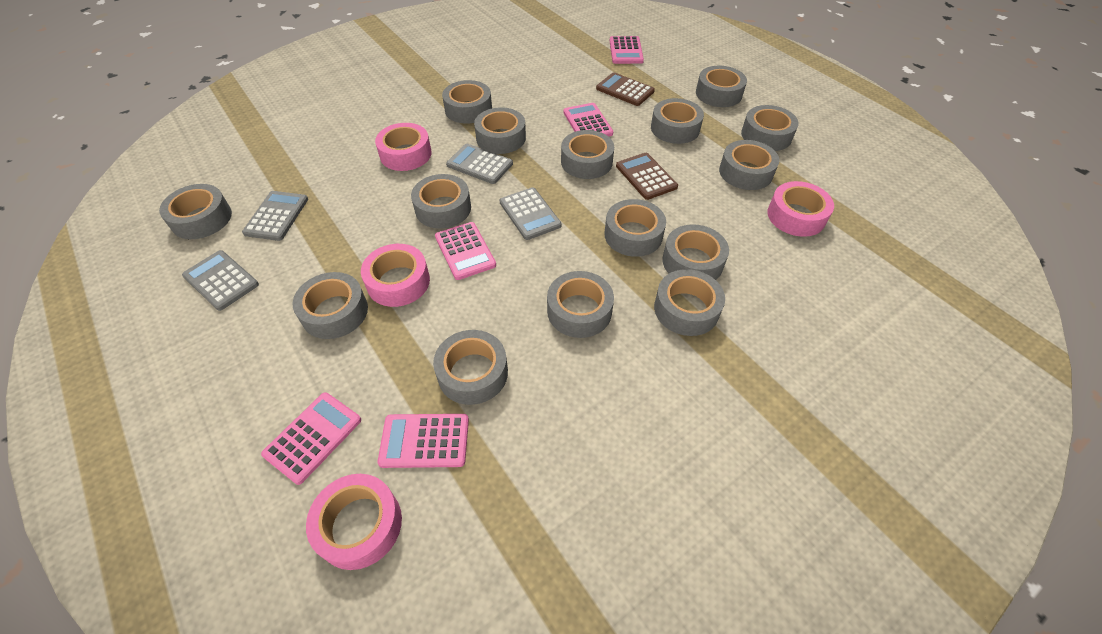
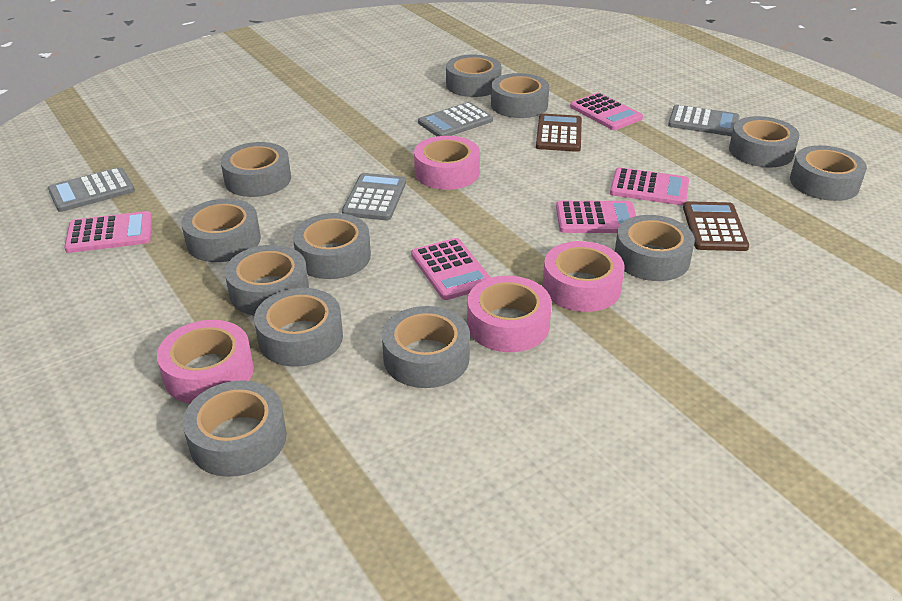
grey tape: 15 -> 12

